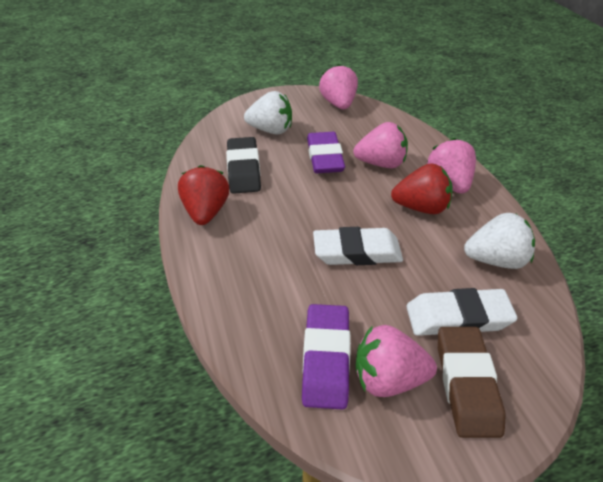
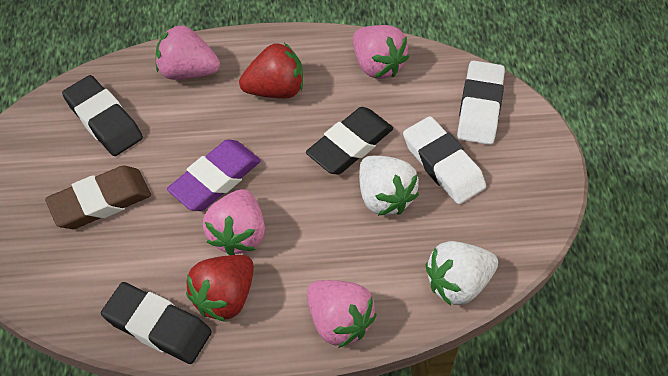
black eraser: 1 -> 3
purple eraser: 2 -> 1

